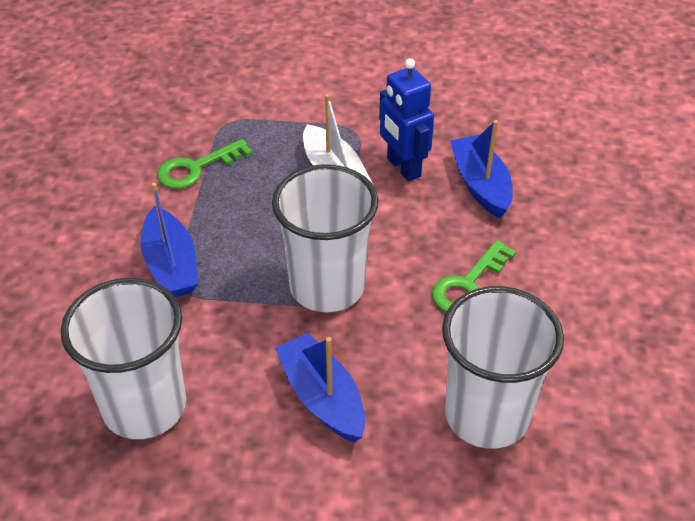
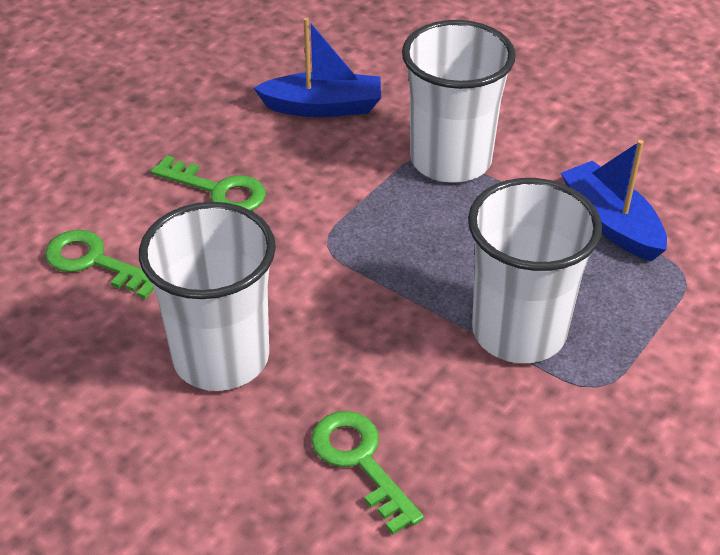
blue boat: 3 -> 2
blue robot: 1 -> 0
green key: 2 -> 3
white boat: 1 -> 0

